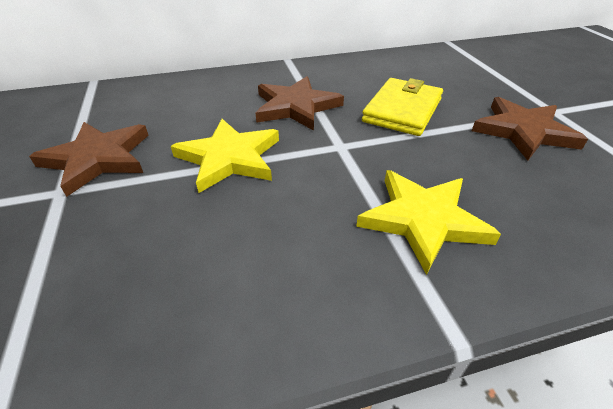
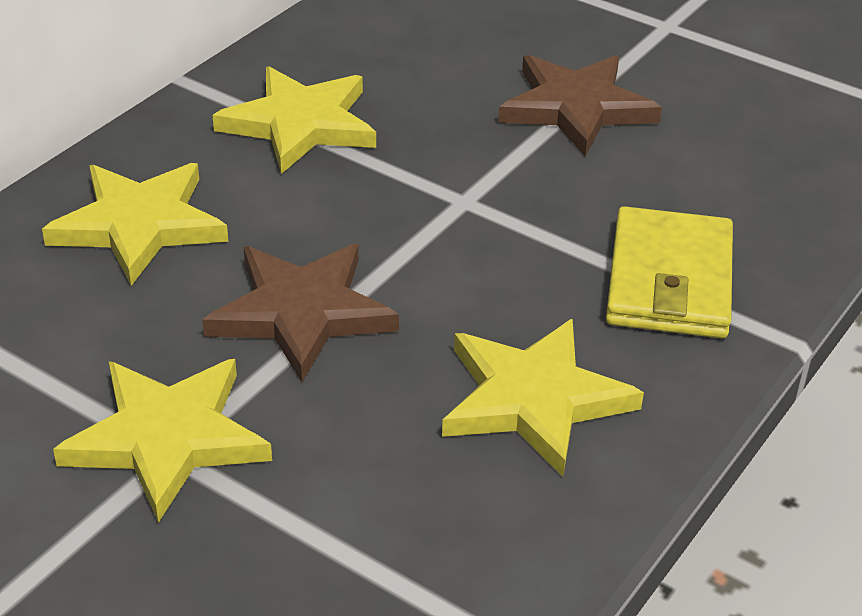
brown star: 3 -> 2
yellow star: 2 -> 4

